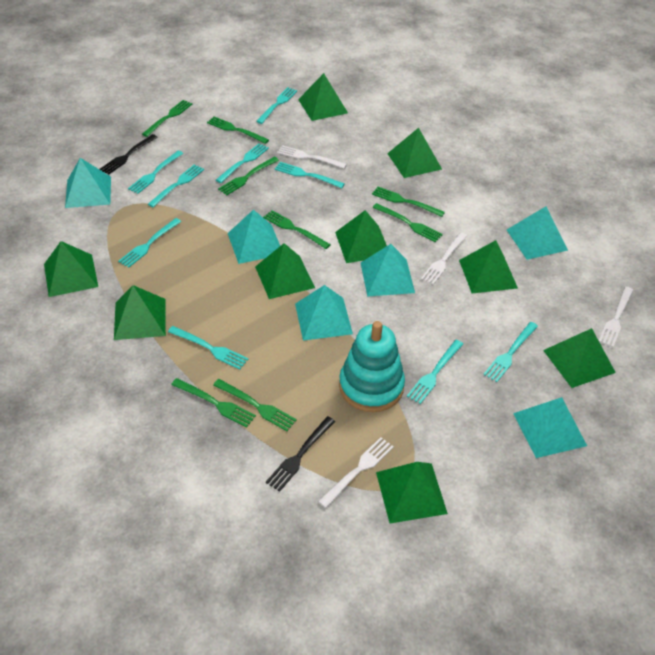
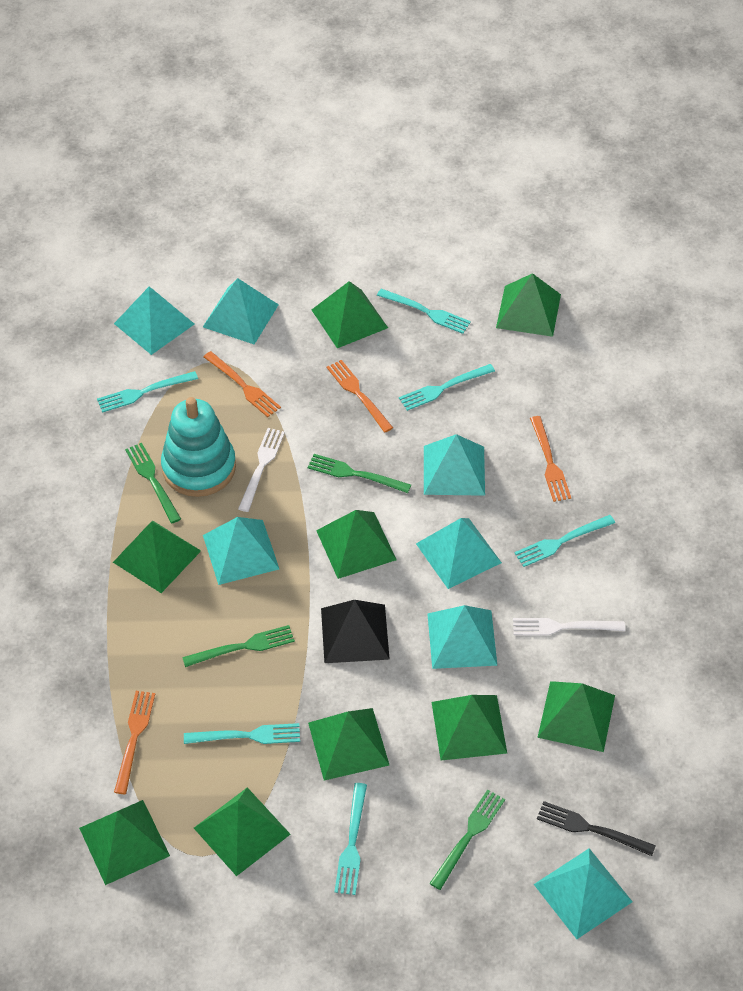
black fork: 2 -> 1
black pyramid: 0 -> 1
green fork: 8 -> 4
orange fork: 0 -> 4
turquoise fork: 9 -> 6
turquoise pyramid: 6 -> 7
white fork: 4 -> 2

